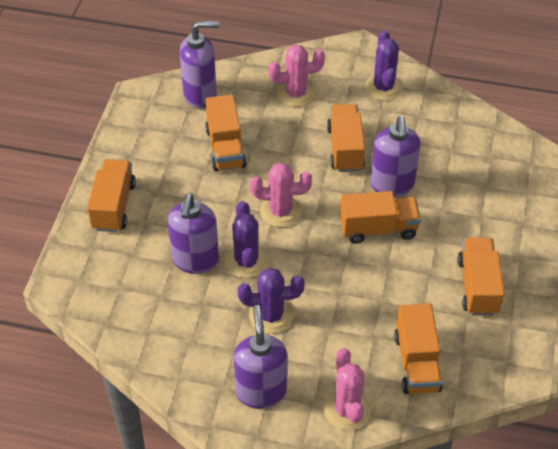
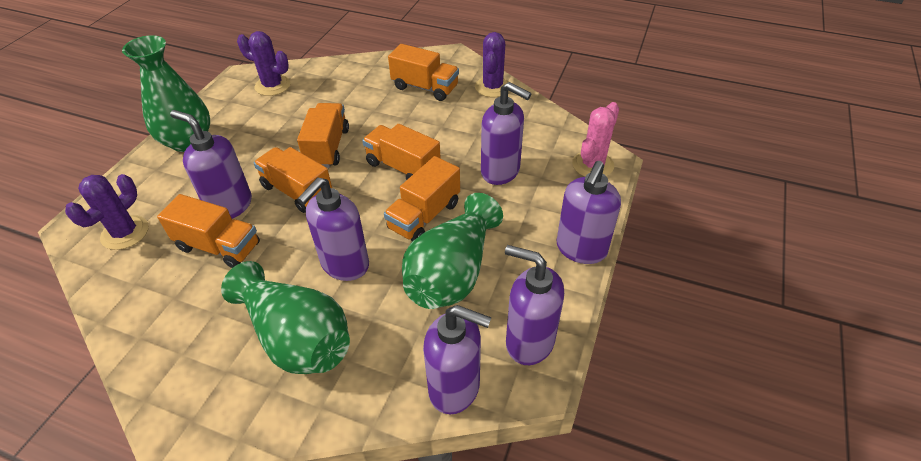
green vase: 0 -> 3
pink cactus: 3 -> 1
purple soap dispenser: 4 -> 6

